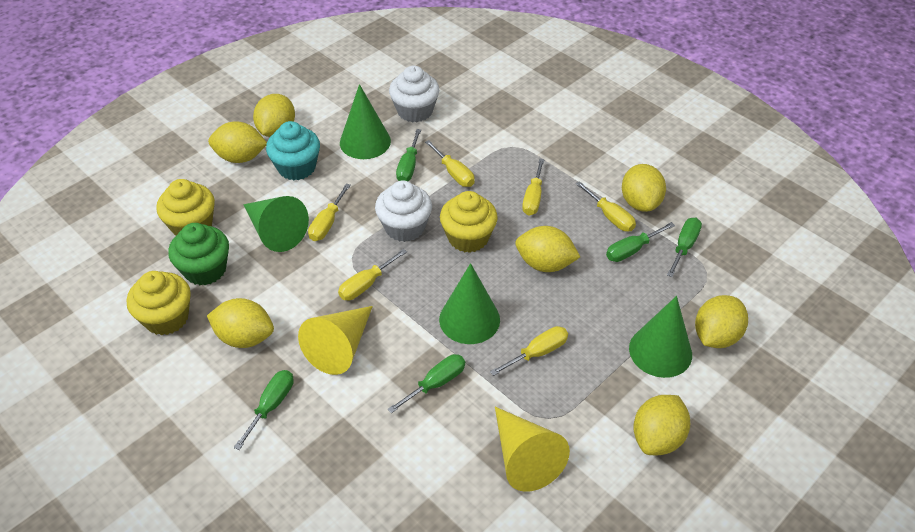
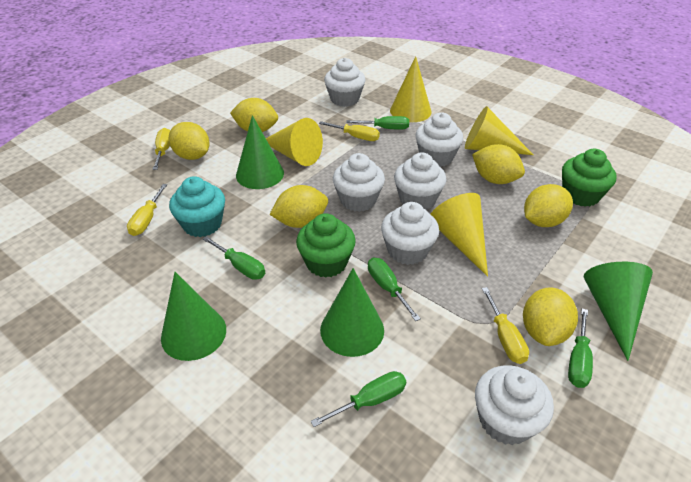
green cupcake: 1 -> 2
white cupcake: 2 -> 6
yellow cone: 2 -> 4
yellow cupcake: 3 -> 0
yellow lemon: 7 -> 6
yellow screwdriver: 6 -> 4

